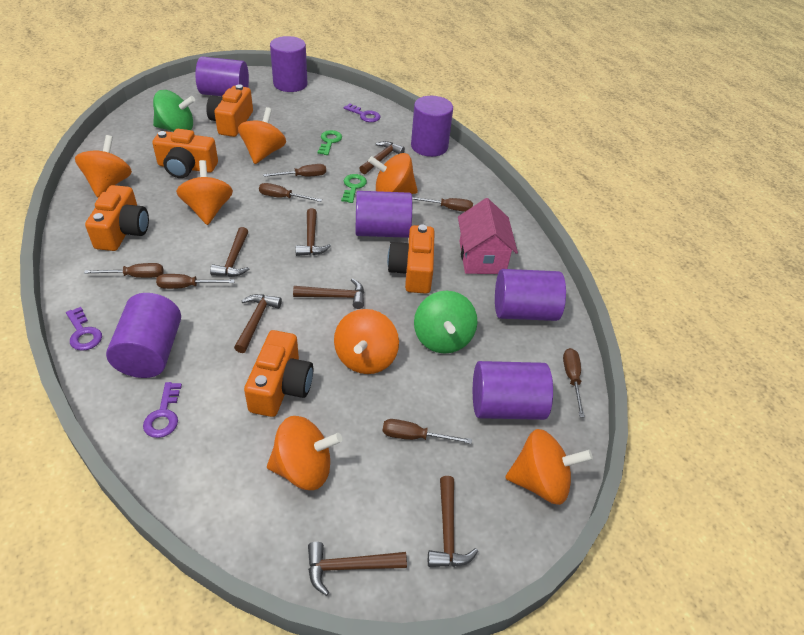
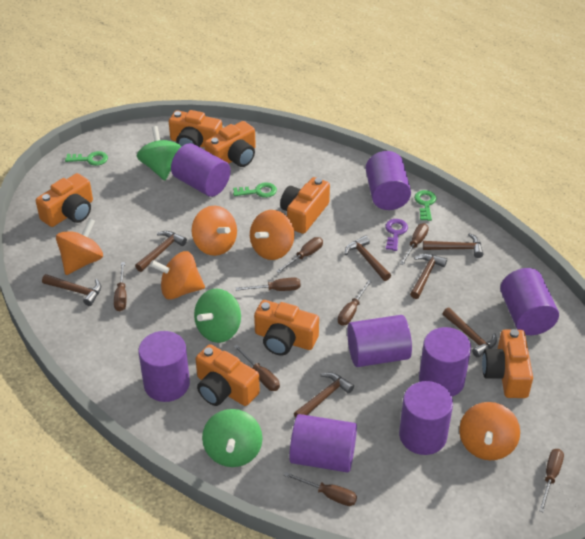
brown screwdriver: 7 -> 8
green key: 2 -> 3
green spinning top: 2 -> 3
orange camera: 5 -> 7
orange spinning top: 7 -> 5
pink house: 1 -> 0
purple cylinder: 7 -> 8
purple key: 3 -> 1

